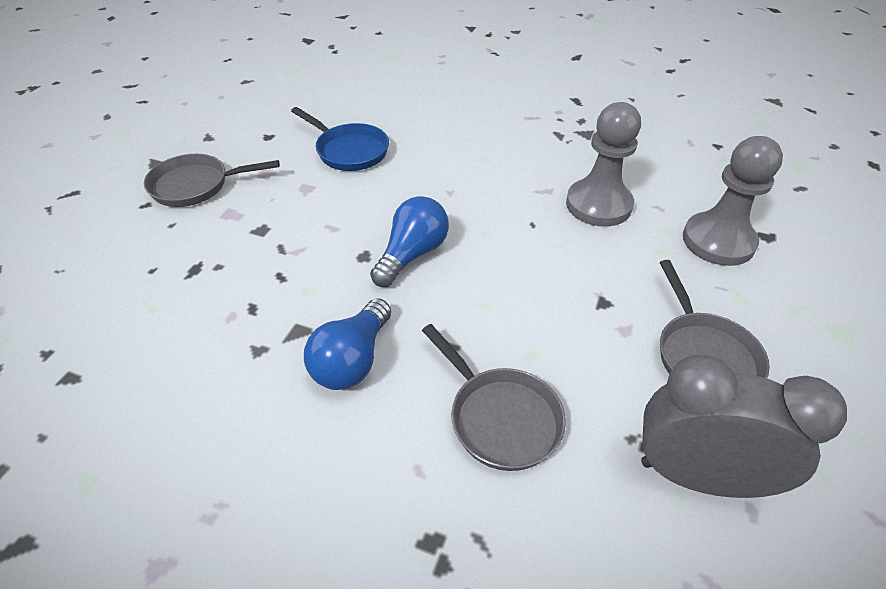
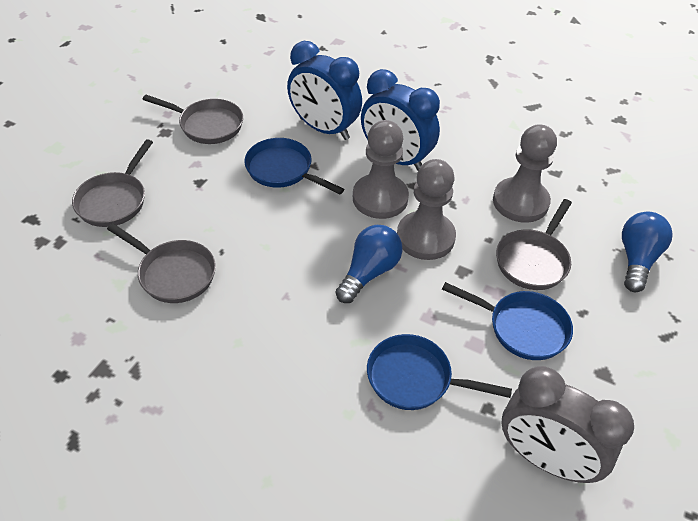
blue clock: 0 -> 2
blue pan: 1 -> 3
grey pan: 3 -> 4
grey pawn: 2 -> 3

